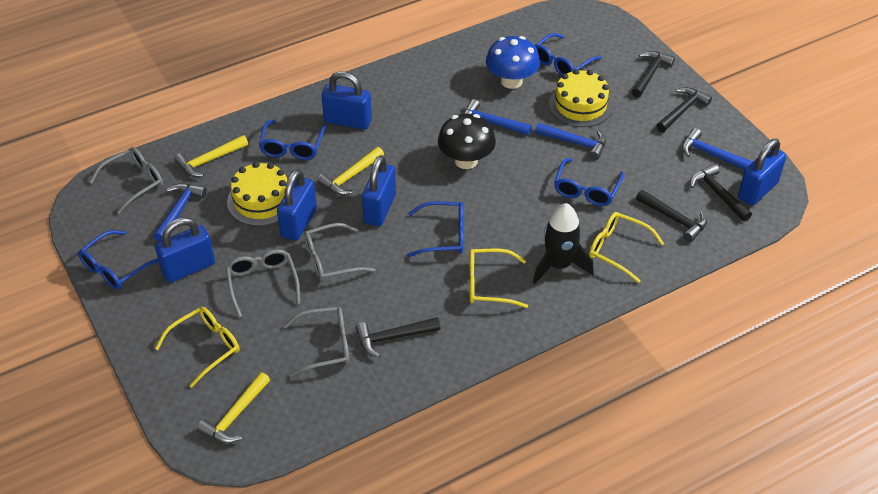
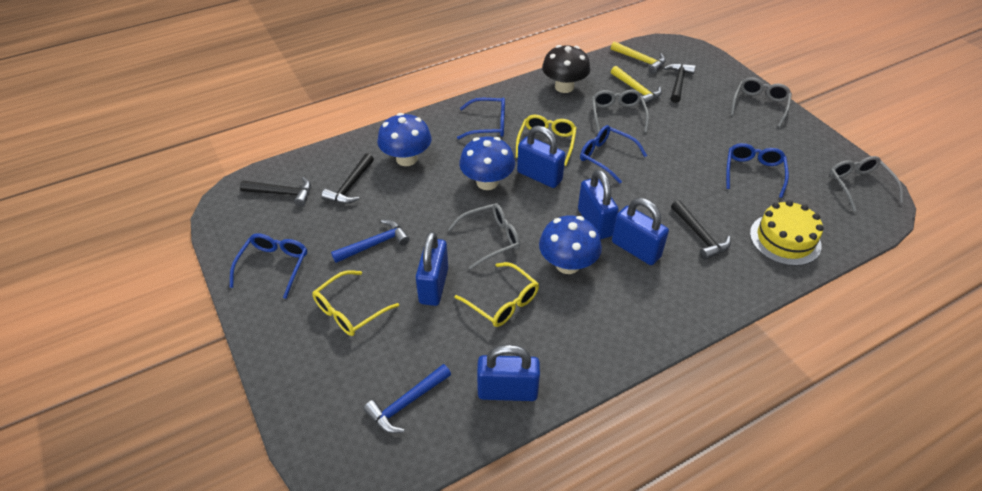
black hammer: 5 -> 4
black rocket: 1 -> 0
blue glasses: 5 -> 4
blue hammer: 4 -> 2
blue mushroom: 1 -> 3
yellow cake: 2 -> 1
yellow hammer: 3 -> 2

